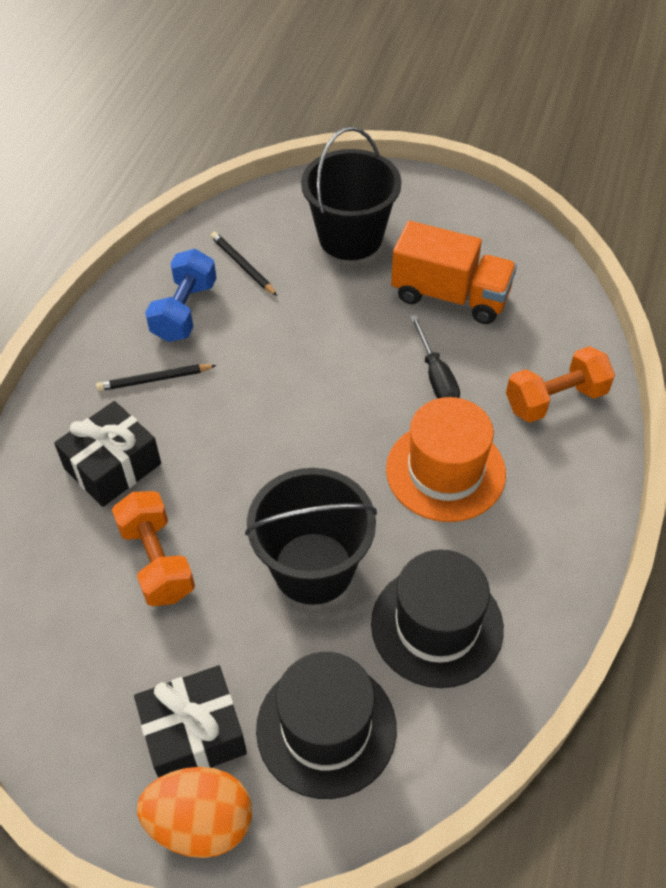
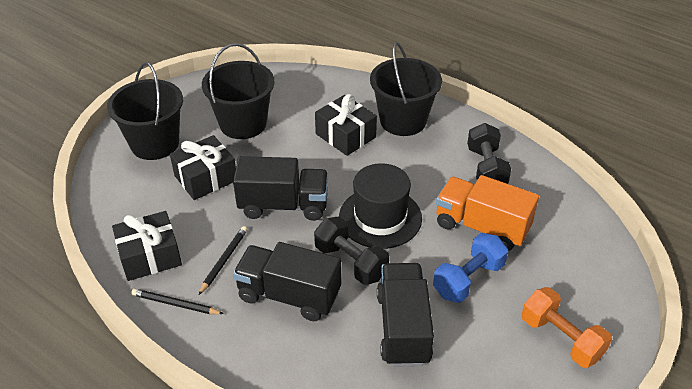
black bucket: 2 -> 3
black dumbbell: 0 -> 2
black gift: 2 -> 3
black hat: 2 -> 1
black screwdriver: 1 -> 0
black truck: 0 -> 3
orange dumbbell: 2 -> 1
orange egg: 1 -> 0
orange hat: 1 -> 0

